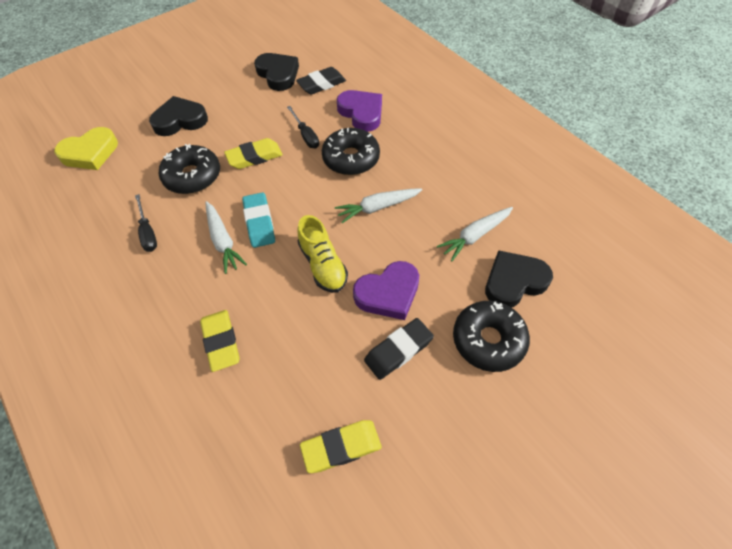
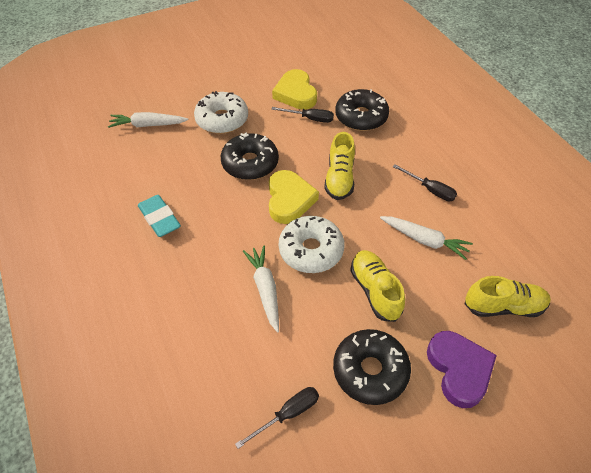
black eraser: 2 -> 0
black heart: 3 -> 0
black screwdriver: 2 -> 3
purple heart: 2 -> 1
white donut: 0 -> 2
yellow eraser: 3 -> 0
yellow heart: 1 -> 2
yellow shoe: 1 -> 3

